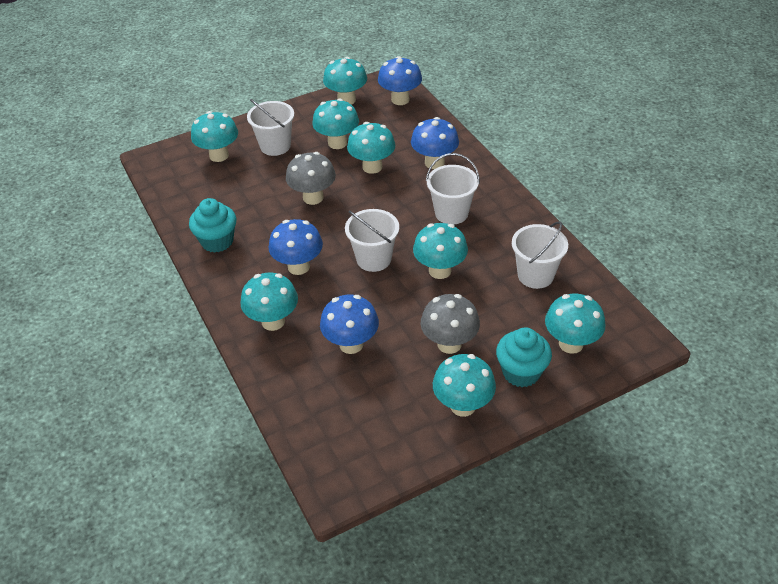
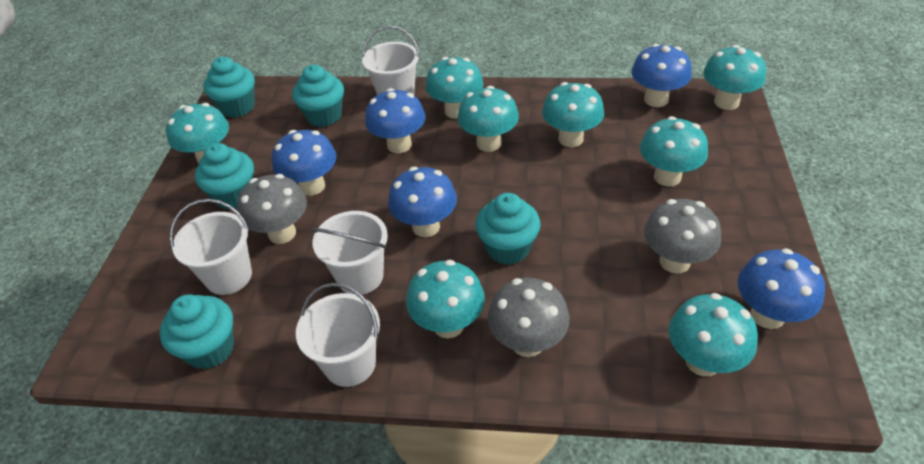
blue mushroom: 4 -> 5
grey mushroom: 2 -> 3
turquoise cupcake: 2 -> 5

